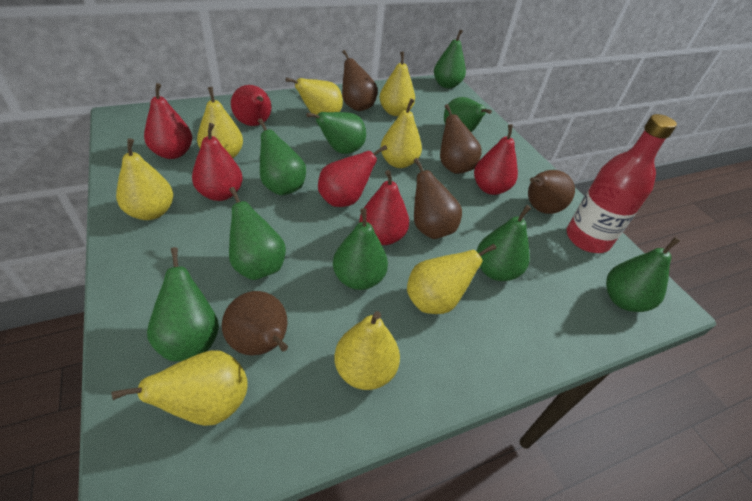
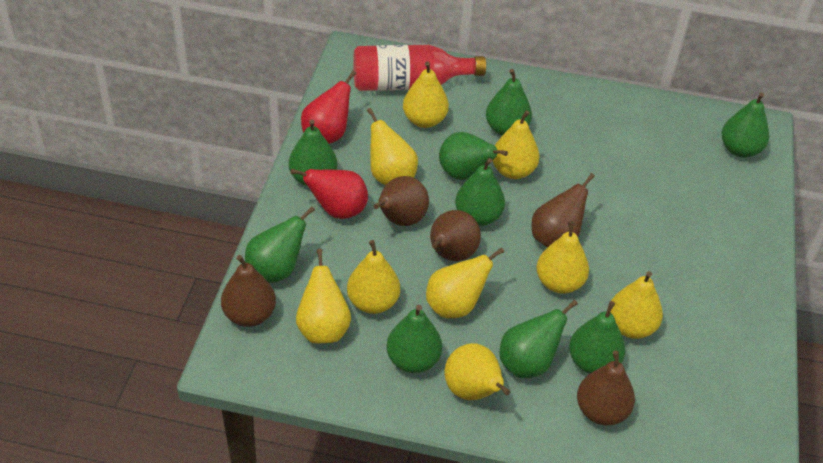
red pear: 6 -> 2
yellow pear: 8 -> 9

